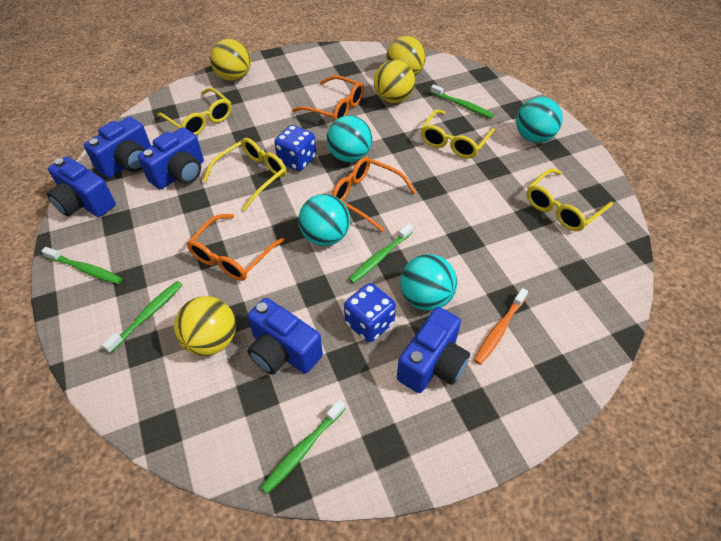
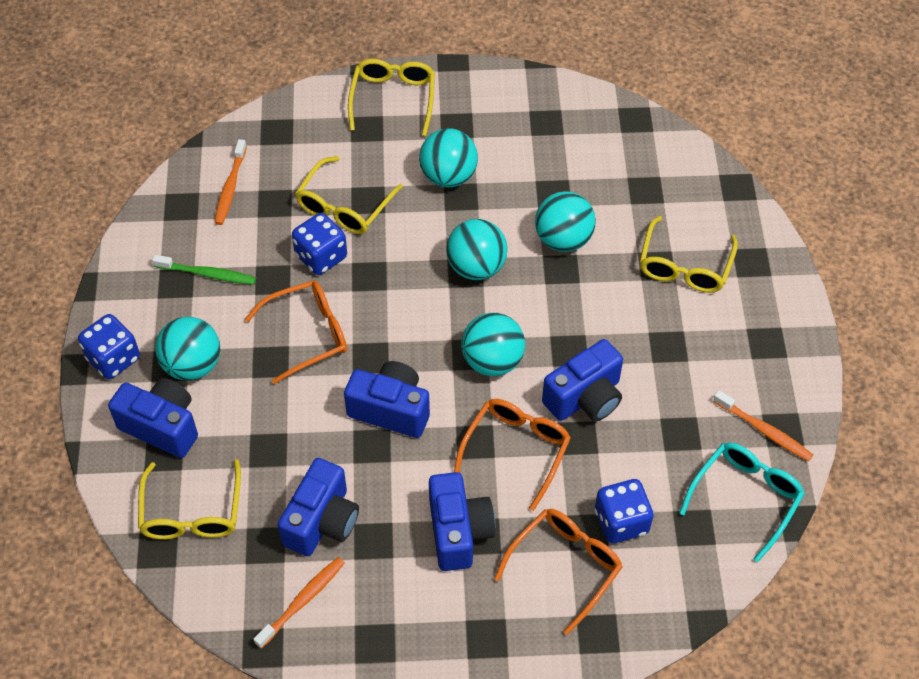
blue dice: 2 -> 3
green toothbrush: 5 -> 1
orange toothbrush: 1 -> 3
turquoise ball: 4 -> 5
turquoise glasses: 0 -> 1
yellow ball: 4 -> 0

